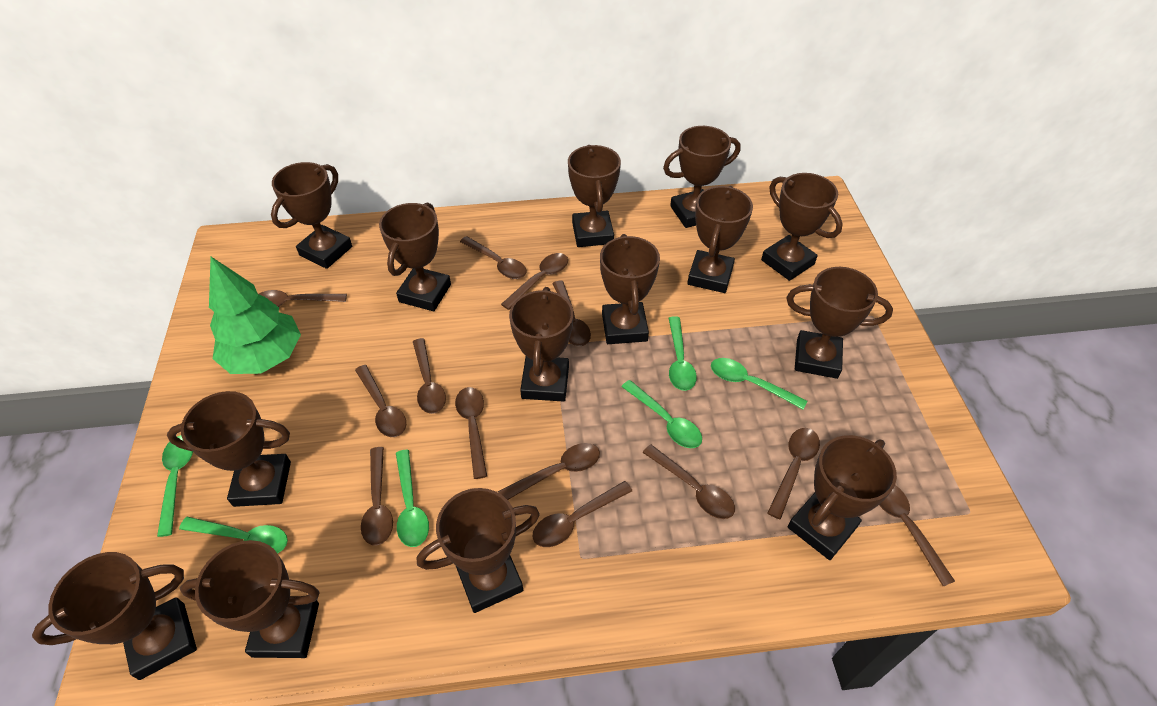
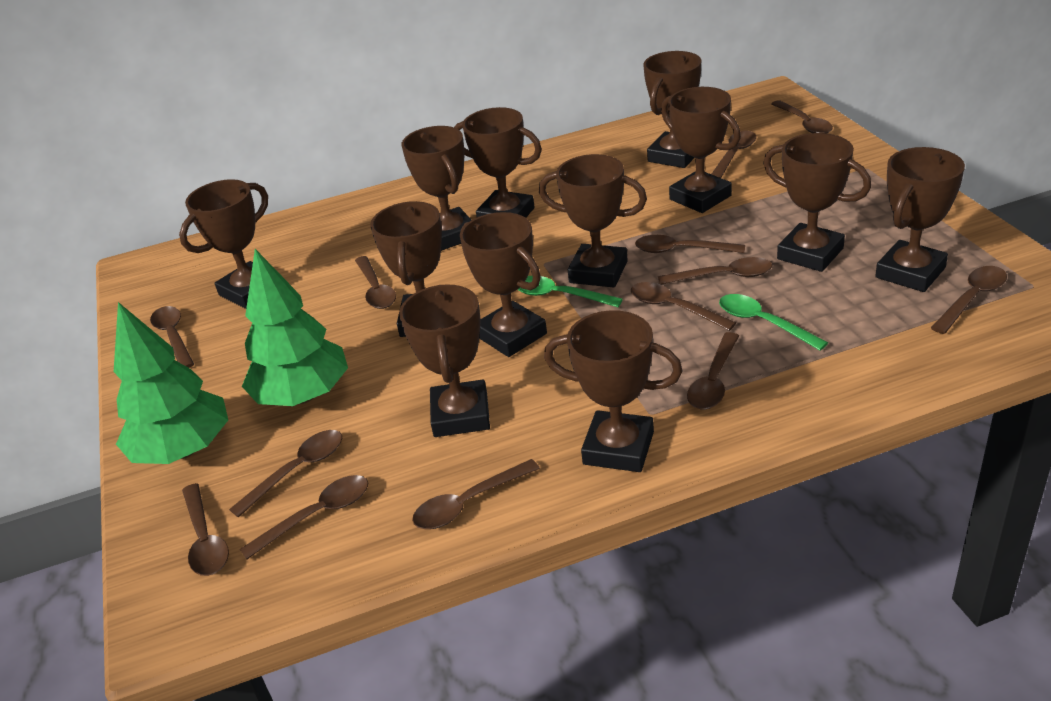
brown trophy: 14 -> 12
green spoon: 6 -> 2
green tree: 1 -> 2

